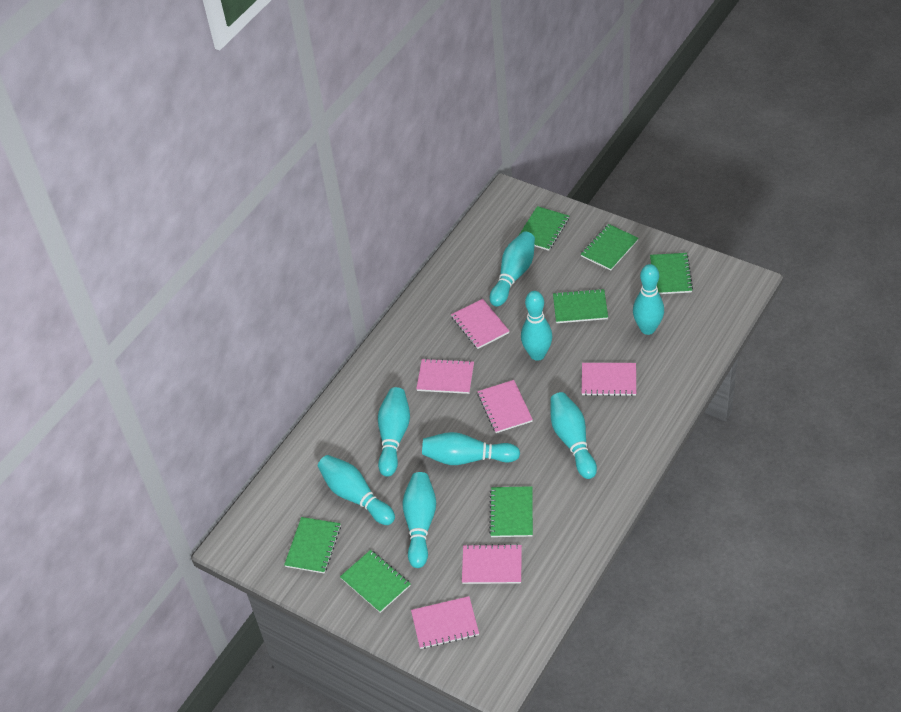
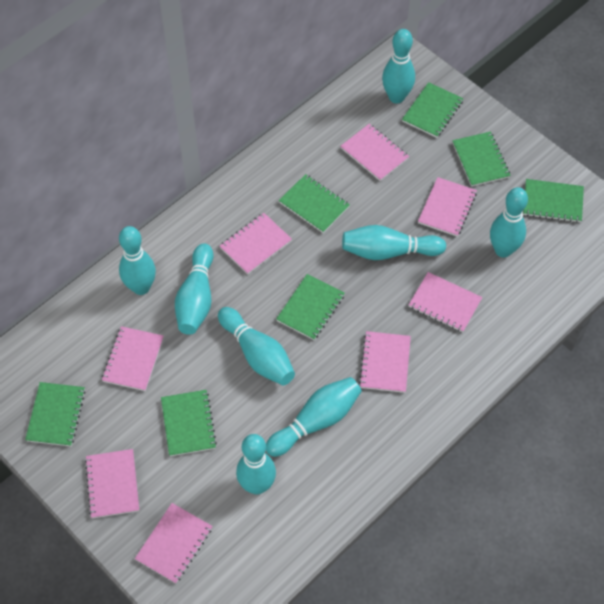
pink notebook: 6 -> 8

